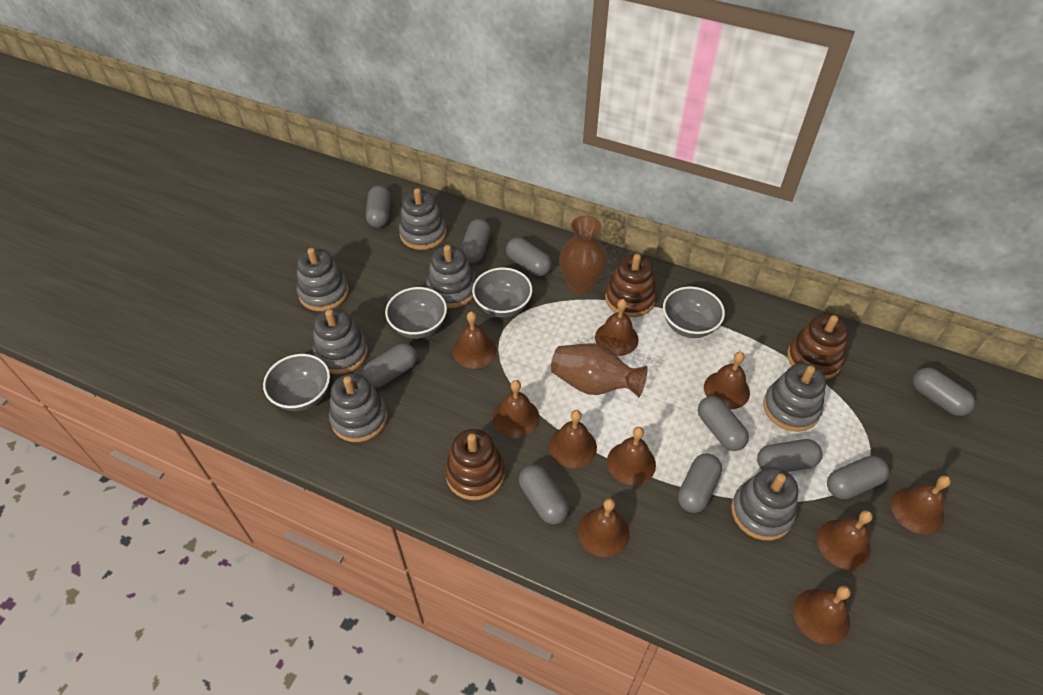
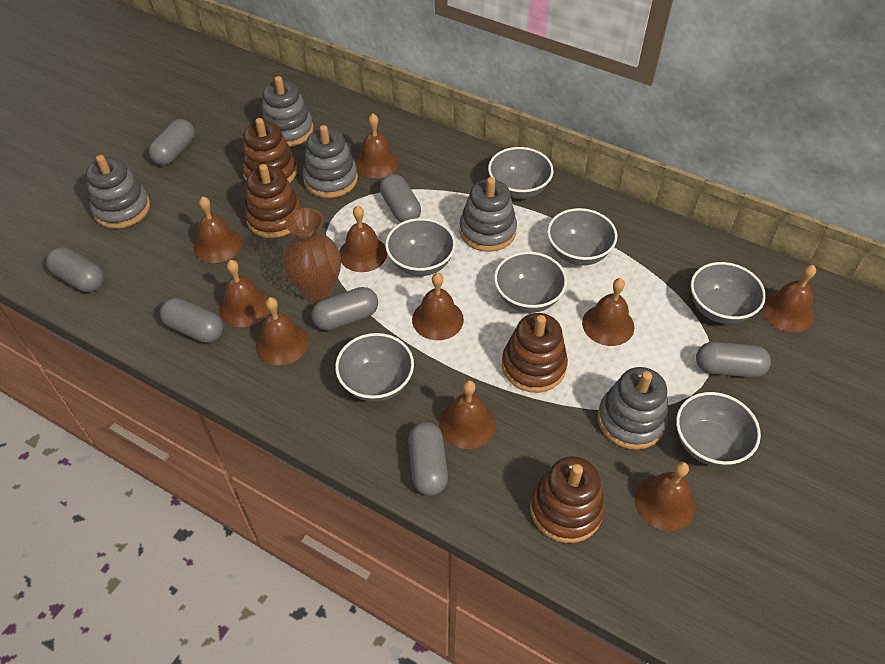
brown stacking toy: 3 -> 4
brown vase: 2 -> 1
grey bowl: 4 -> 7
grey capsule: 10 -> 7
grey stacking toy: 7 -> 5

